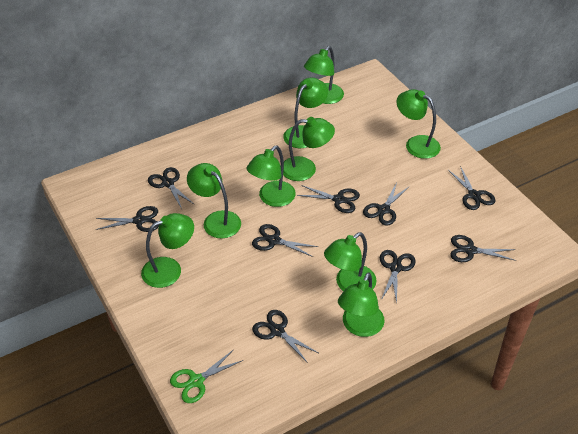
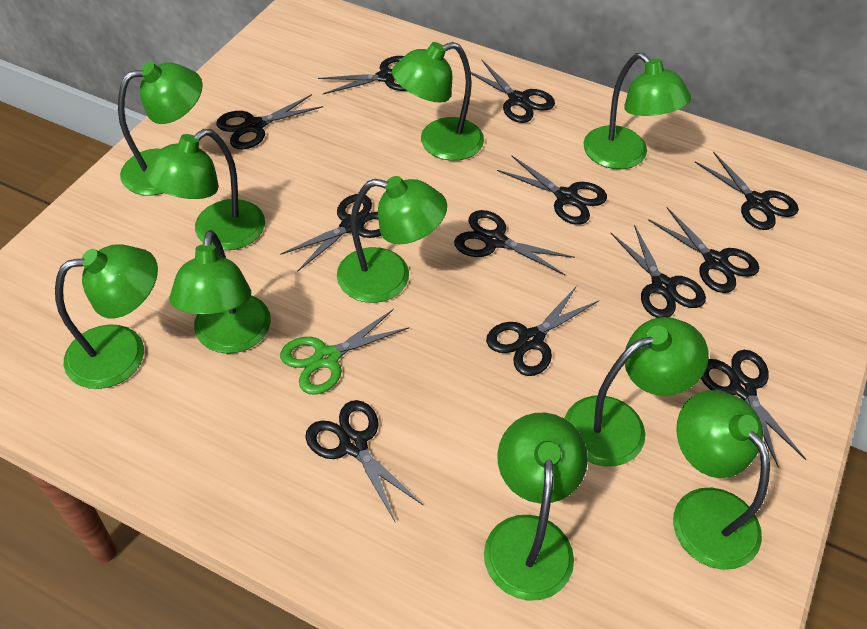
black scissors: 9 -> 12
green lamp: 9 -> 10

